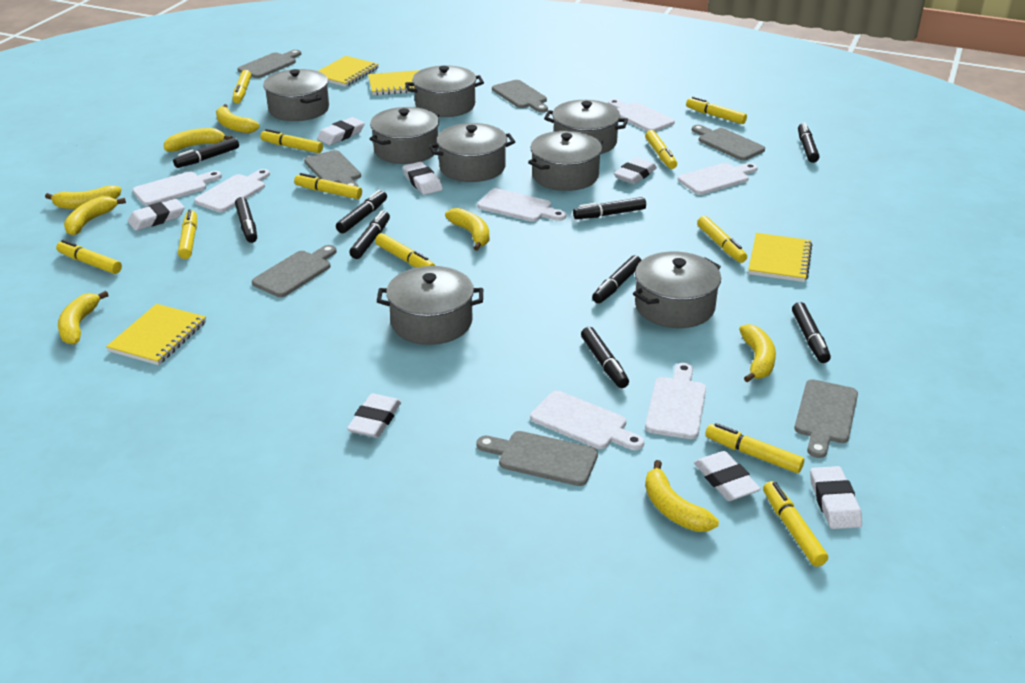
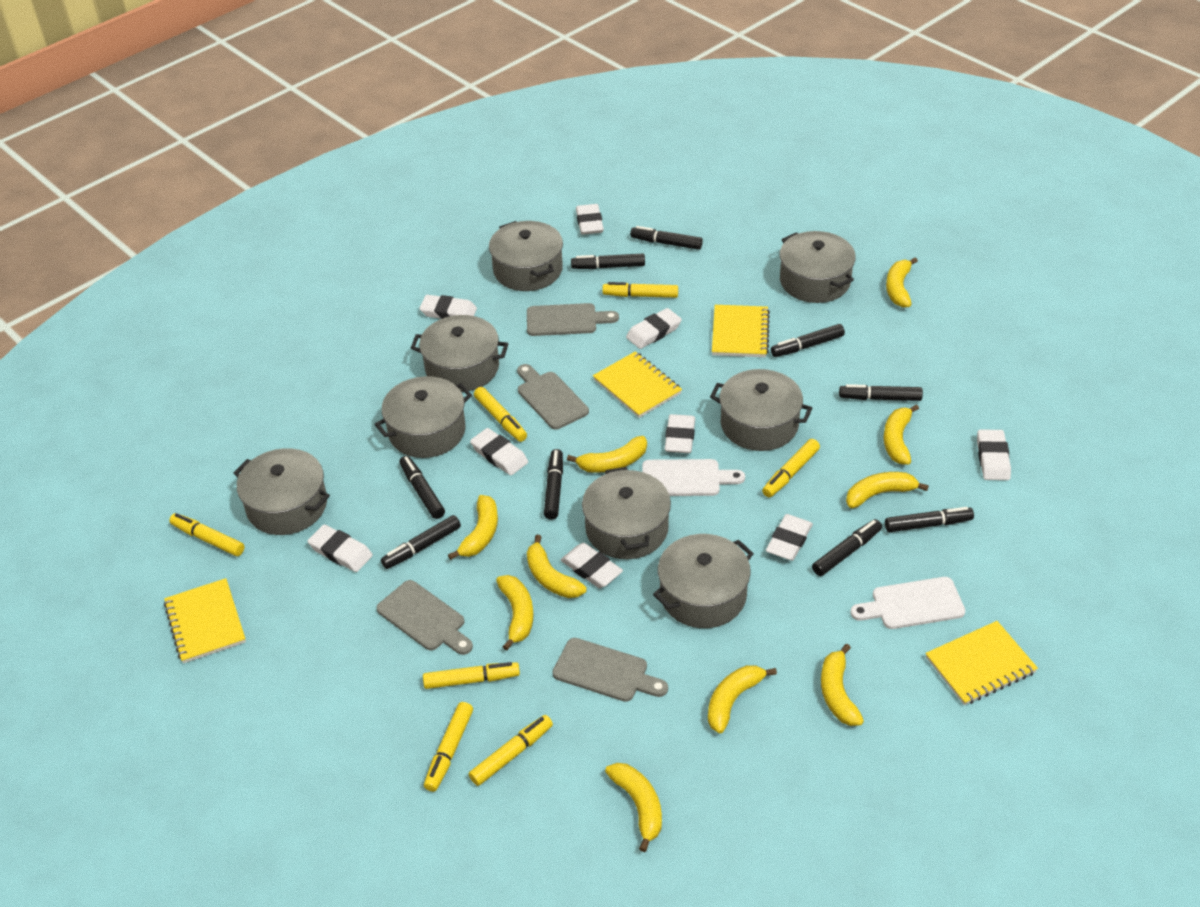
grey cutting board: 7 -> 4
white cutting board: 7 -> 2
white eraser: 7 -> 9
yellow banana: 8 -> 10
yellow marker: 11 -> 7

